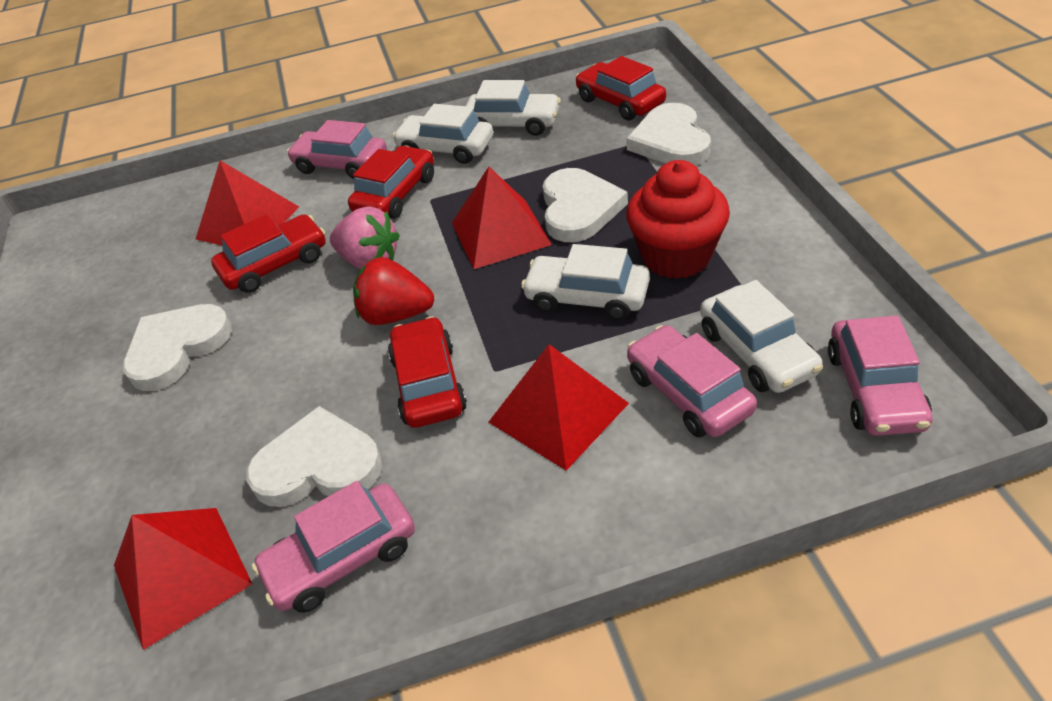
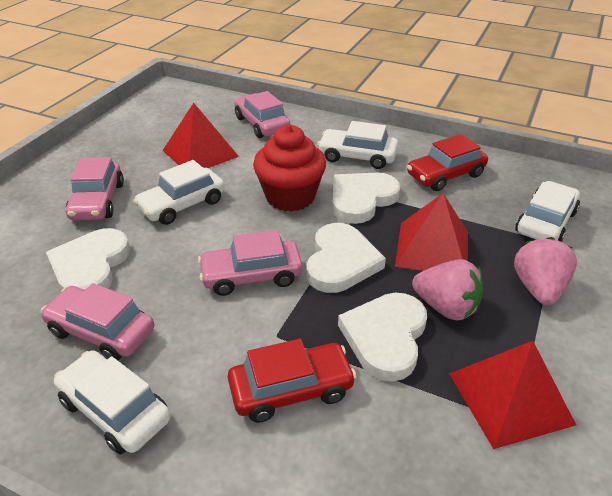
pink strawberry: 1 -> 2
red car: 4 -> 2
red pyramid: 4 -> 3
red strawberry: 1 -> 0

